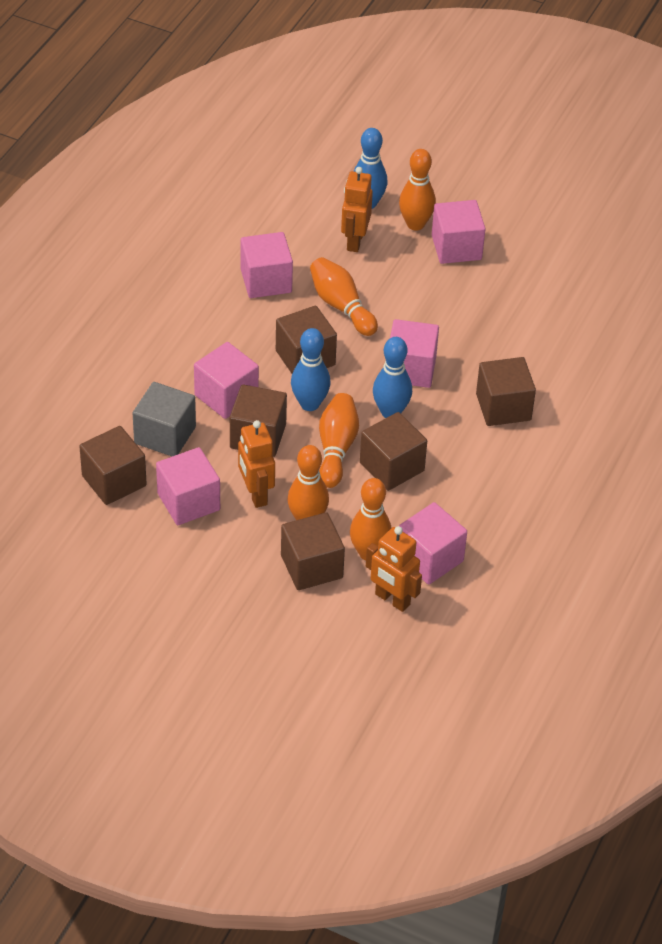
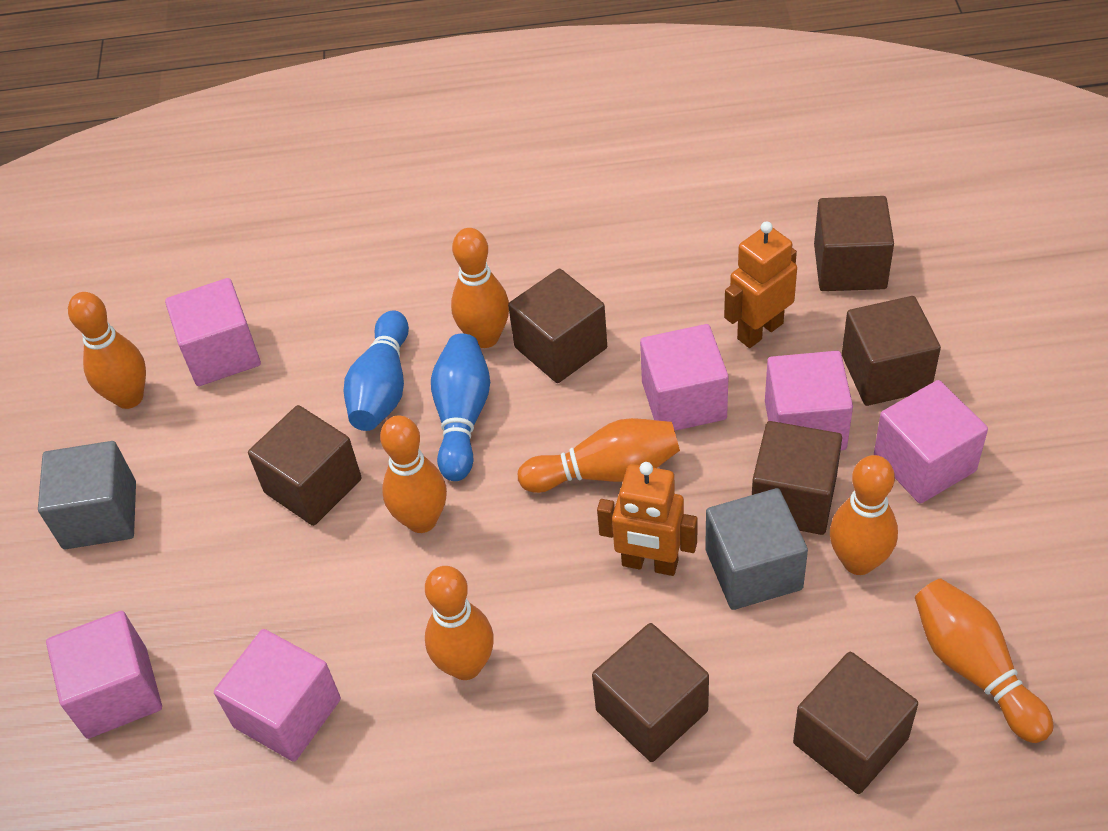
blue bowling pin: 3 -> 2
brown cube: 6 -> 7
grey cube: 1 -> 2
orange bowling pin: 5 -> 7
orange robot: 3 -> 2

